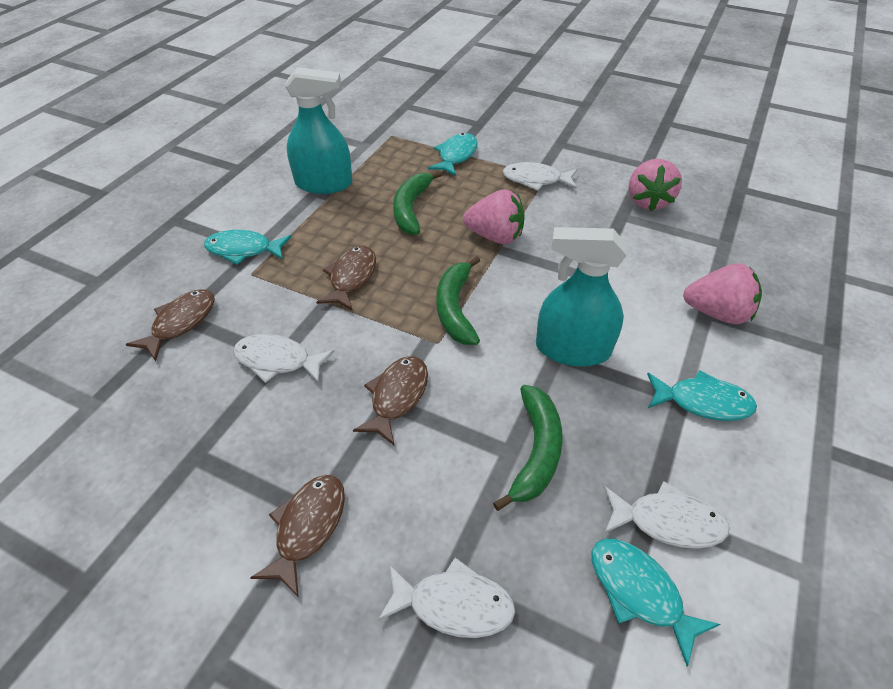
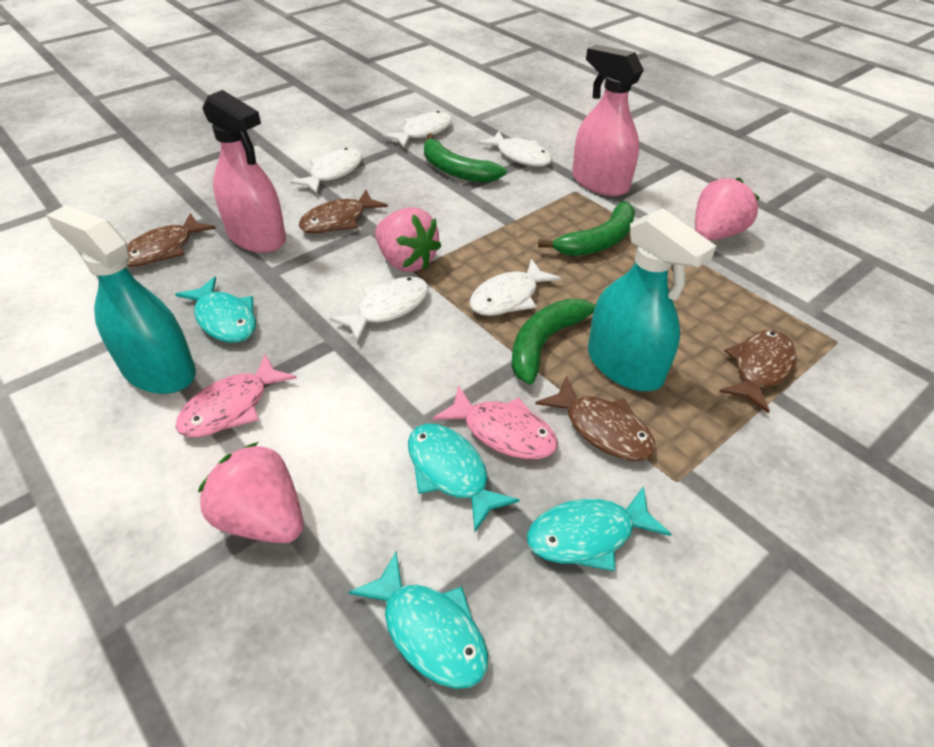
pink fish: 0 -> 2
pink spray bottle: 0 -> 2
white fish: 4 -> 5

